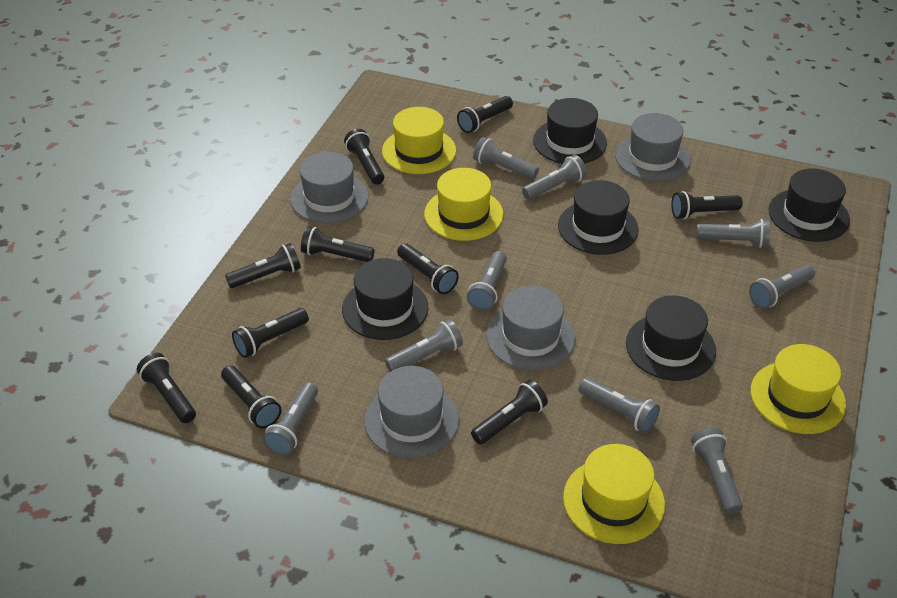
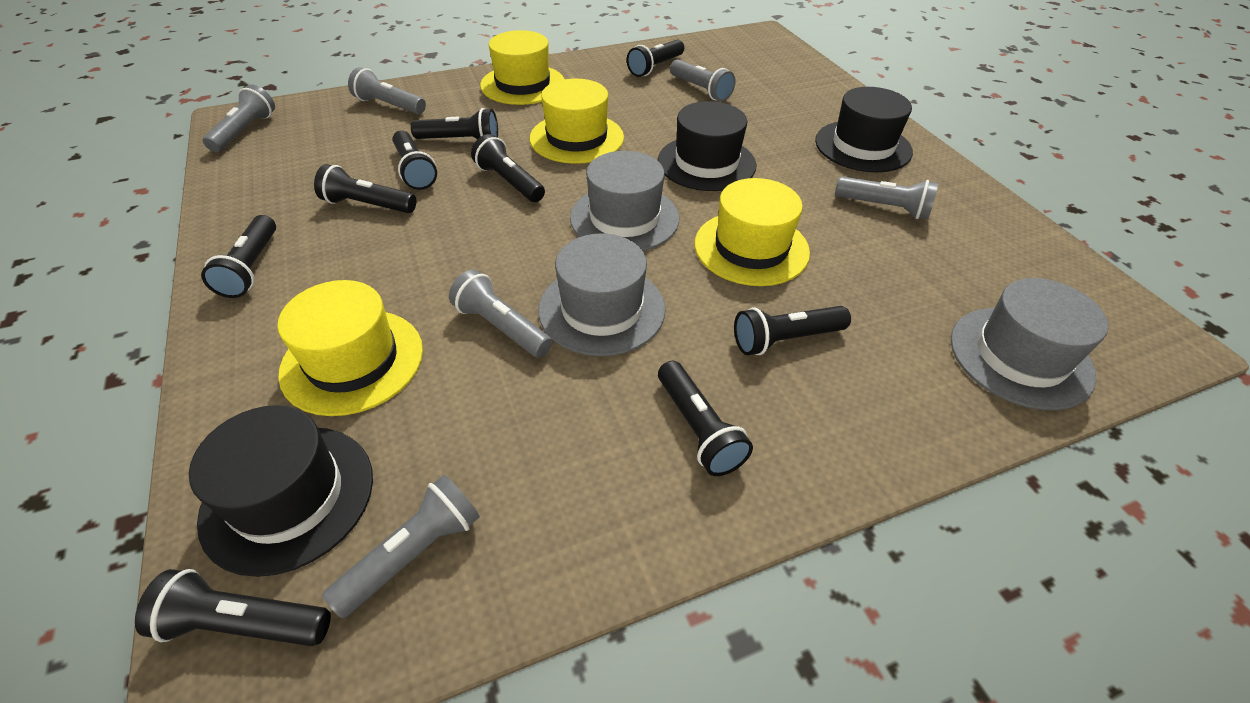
black flashlight: 10 -> 9
black hat: 5 -> 3
grey flashlight: 9 -> 6
grey hat: 4 -> 3

